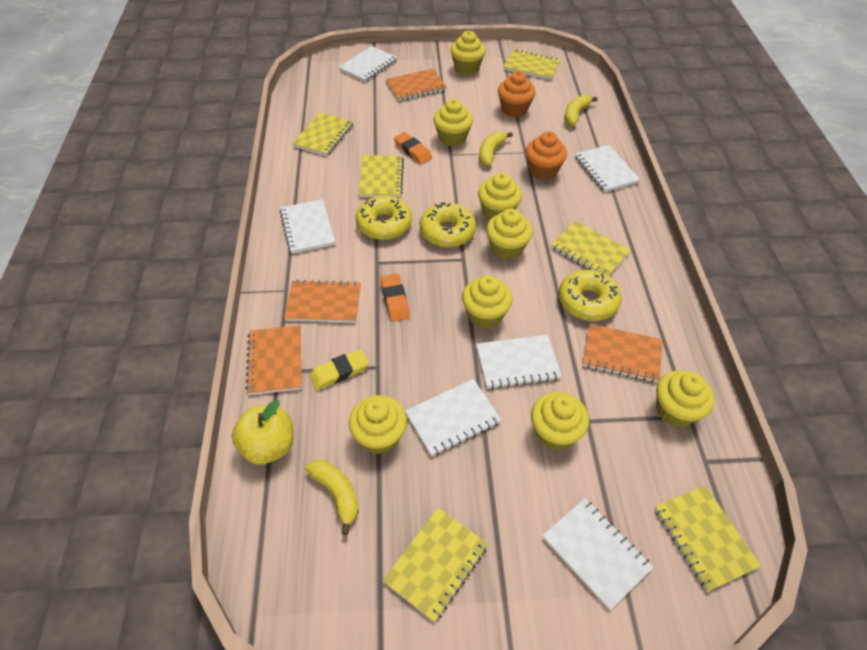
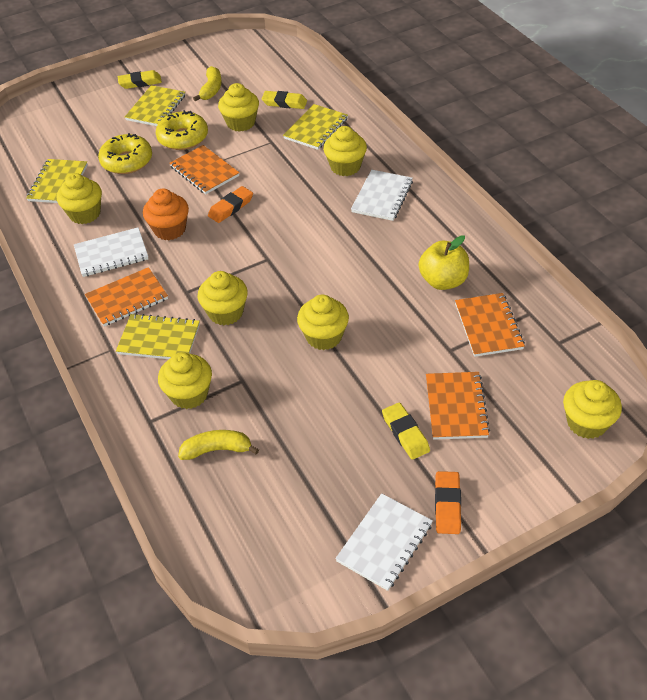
orange cupcake: 2 -> 1
white notebook: 6 -> 3
yellow banana: 3 -> 2
yellow cupcake: 8 -> 7
yellow donut: 3 -> 2
yellow eraser: 1 -> 3
yellow notebook: 6 -> 4

